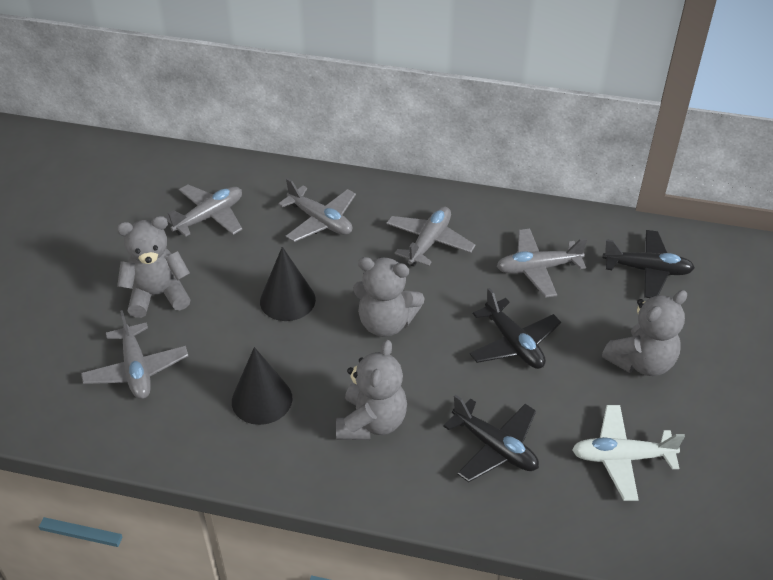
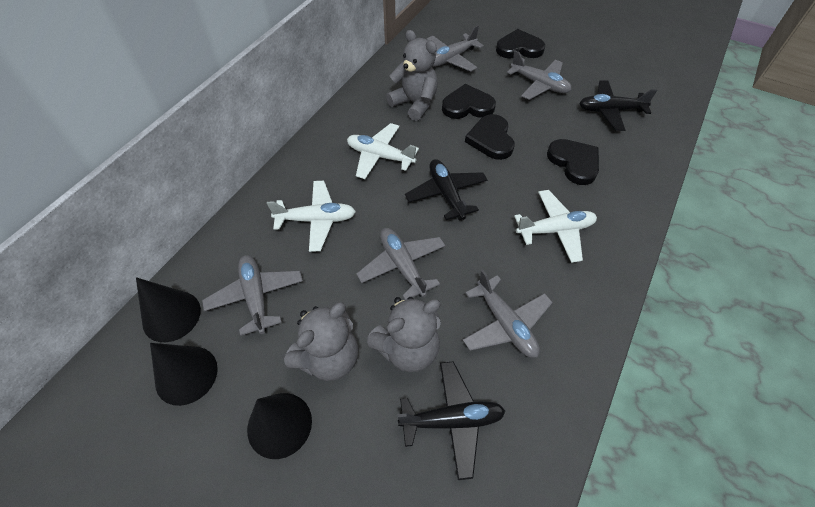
black cone: 2 -> 3
black heart: 0 -> 4
grey teddy bear: 4 -> 3
white plane: 1 -> 3

